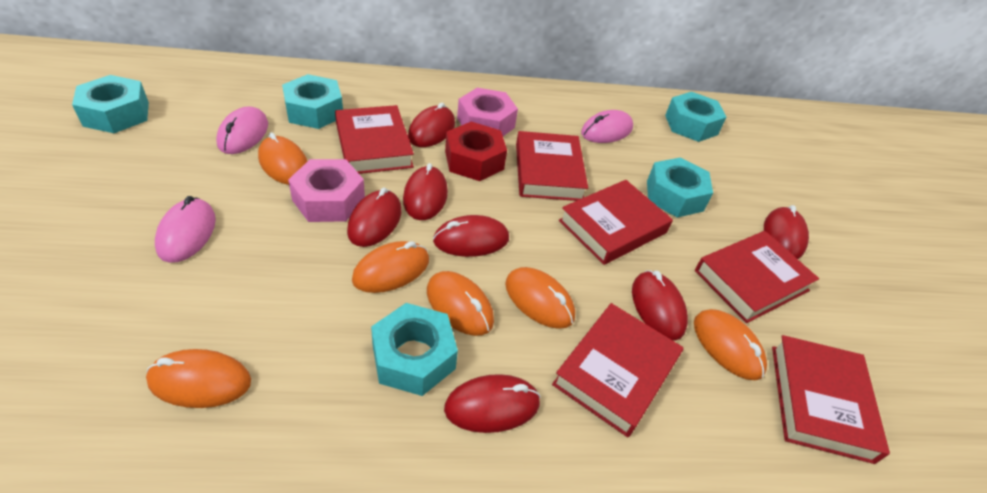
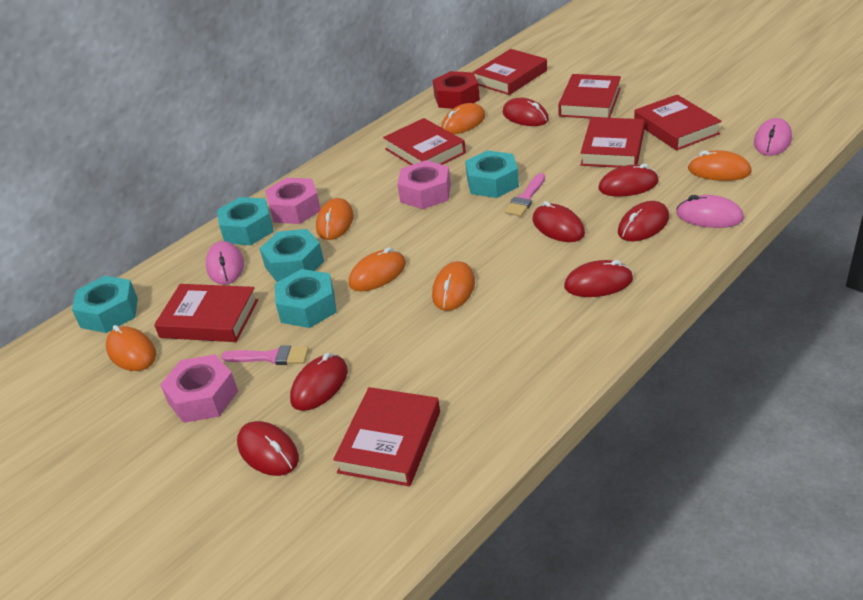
pink brush: 0 -> 2
pink nut: 2 -> 3
red book: 6 -> 7

